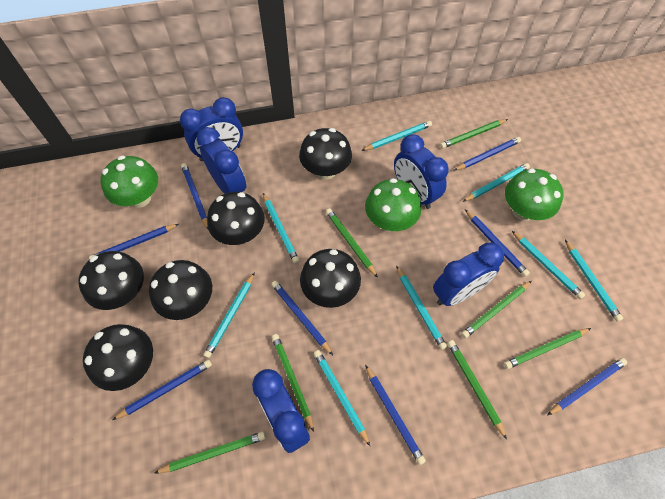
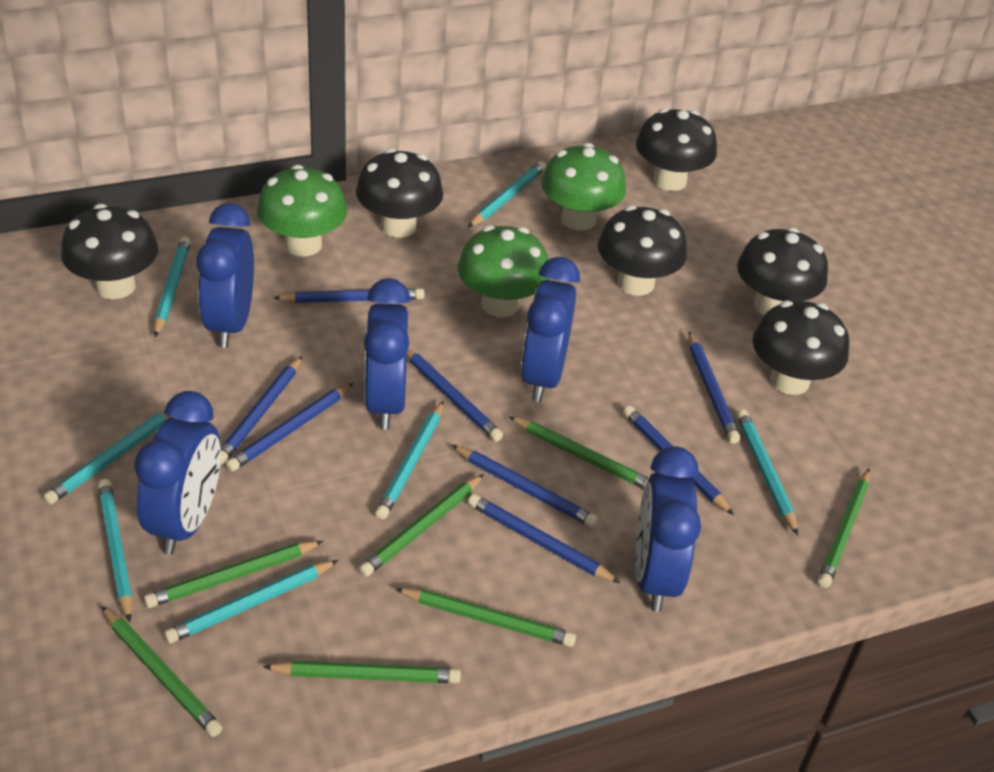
turquoise pencil: 8 -> 7

